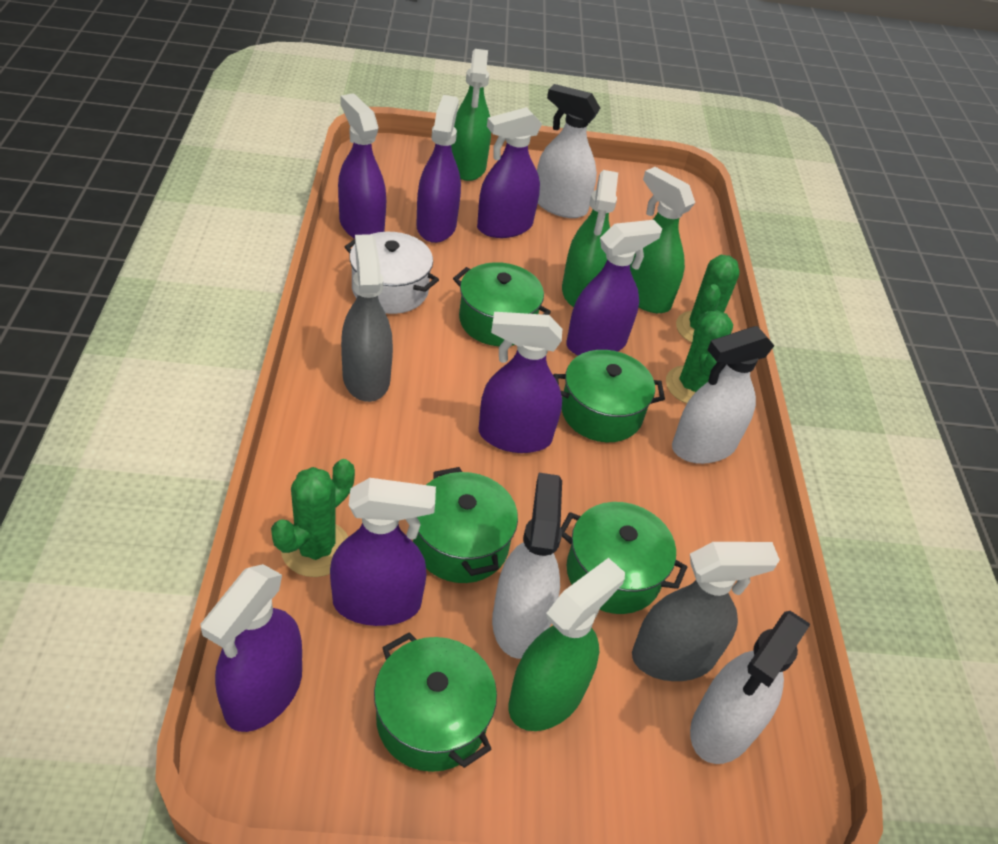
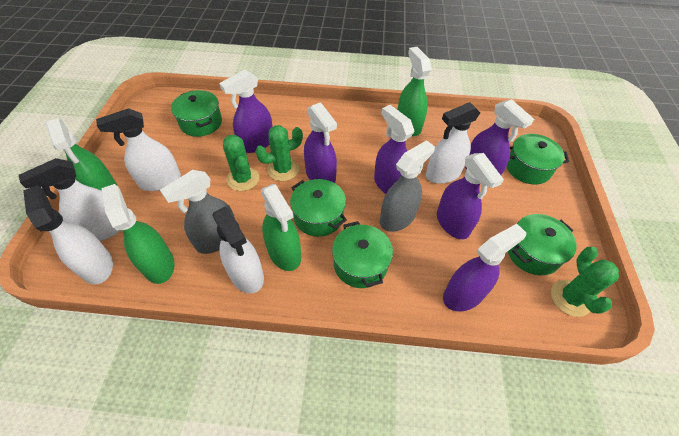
purple spray bottle: 7 -> 6
white pot: 1 -> 0
white spray bottle: 4 -> 5

